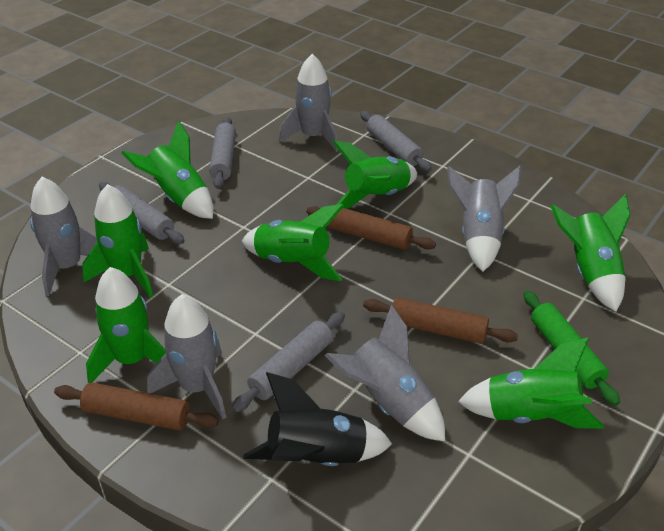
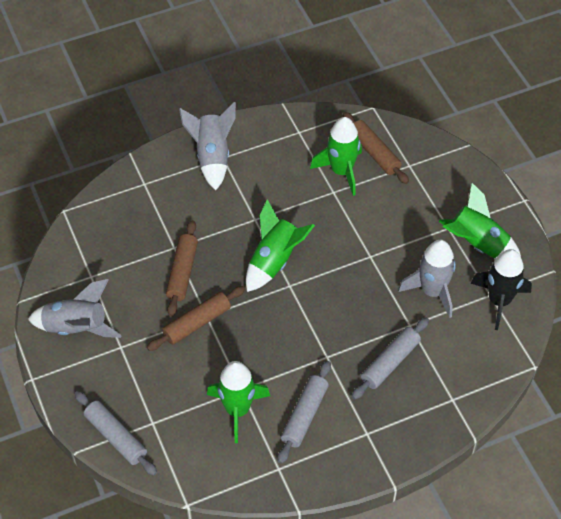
green rocket: 7 -> 4
green rolling pin: 1 -> 0
grey rocket: 5 -> 3
grey rolling pin: 4 -> 3

